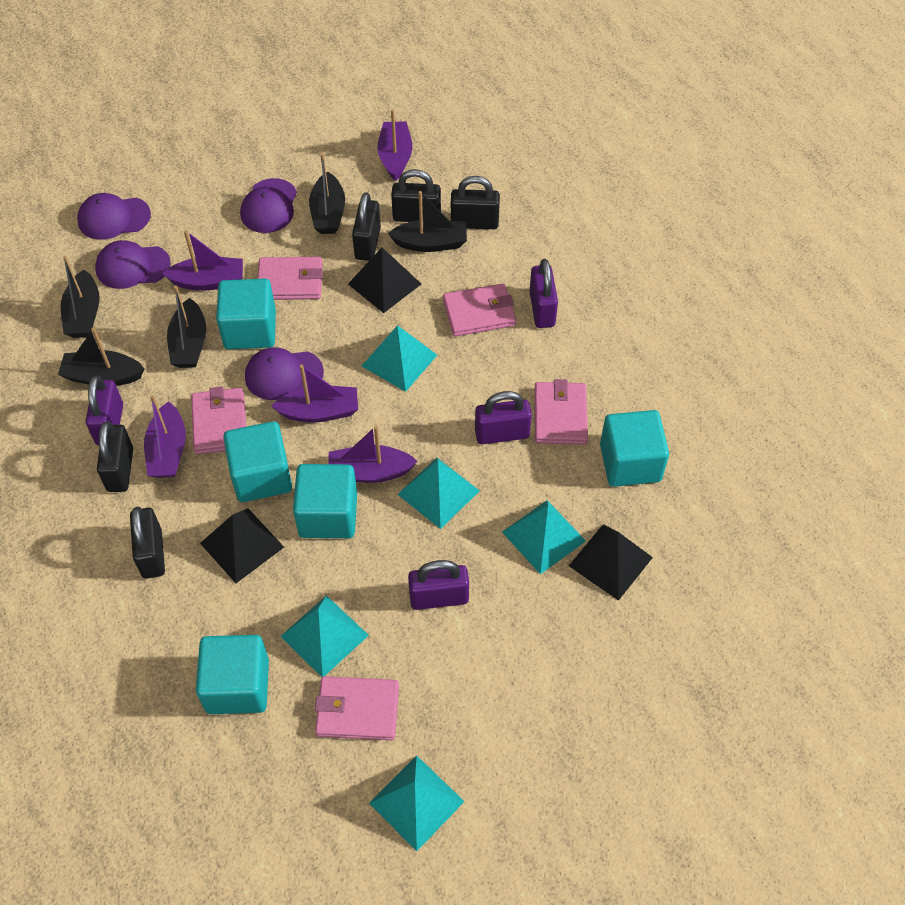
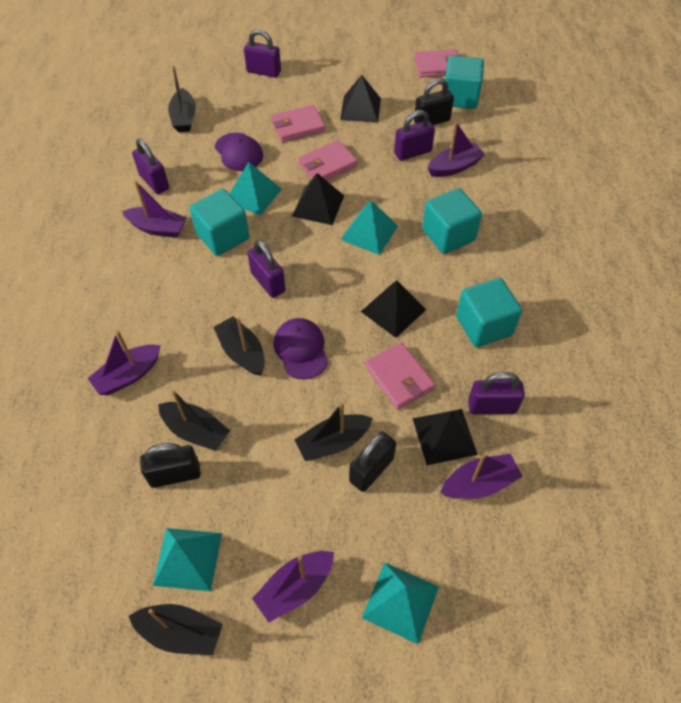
black padlock: 5 -> 3
black pyramid: 3 -> 4
pink wallet: 5 -> 4
purple cap: 4 -> 2
purple padlock: 4 -> 5
turquoise cube: 5 -> 4
turquoise pyramid: 5 -> 4

